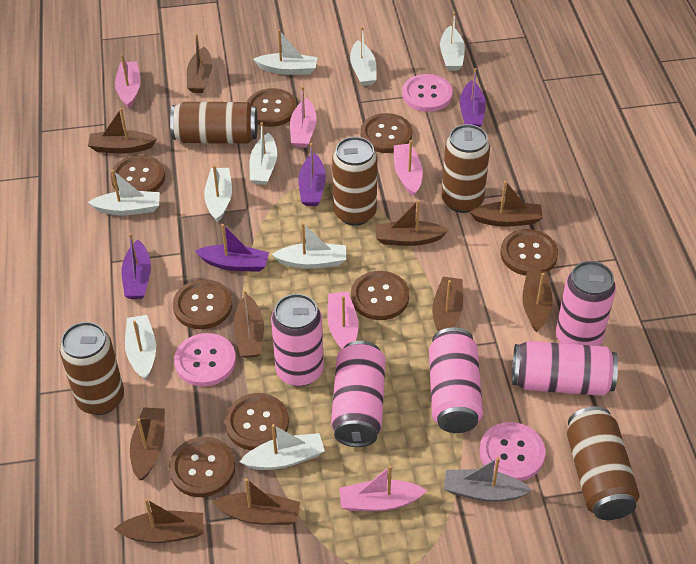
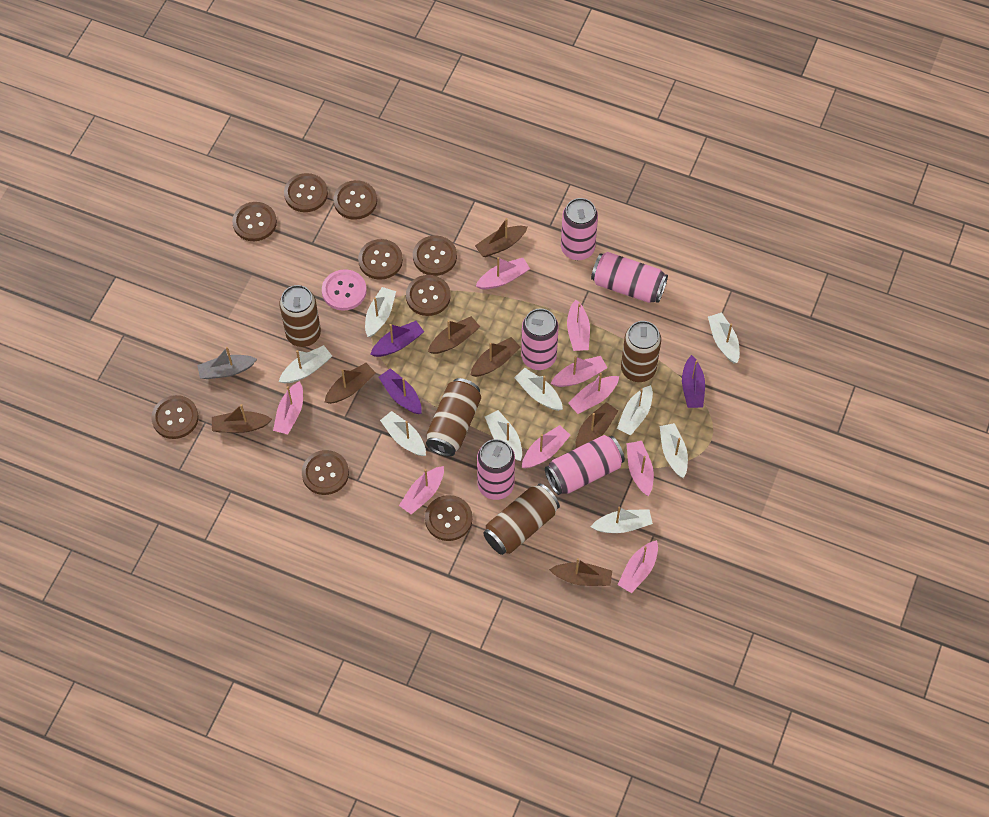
brown boat: 10 -> 7
brown button: 8 -> 9
brown can: 5 -> 4
pink boat: 5 -> 9
pink button: 3 -> 1
purple boat: 4 -> 3

